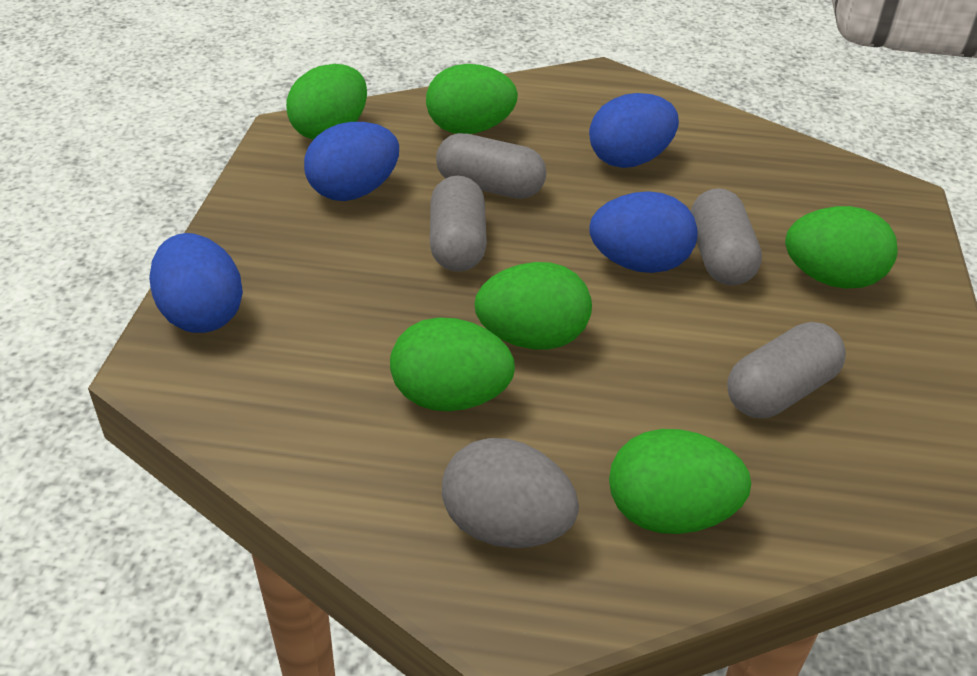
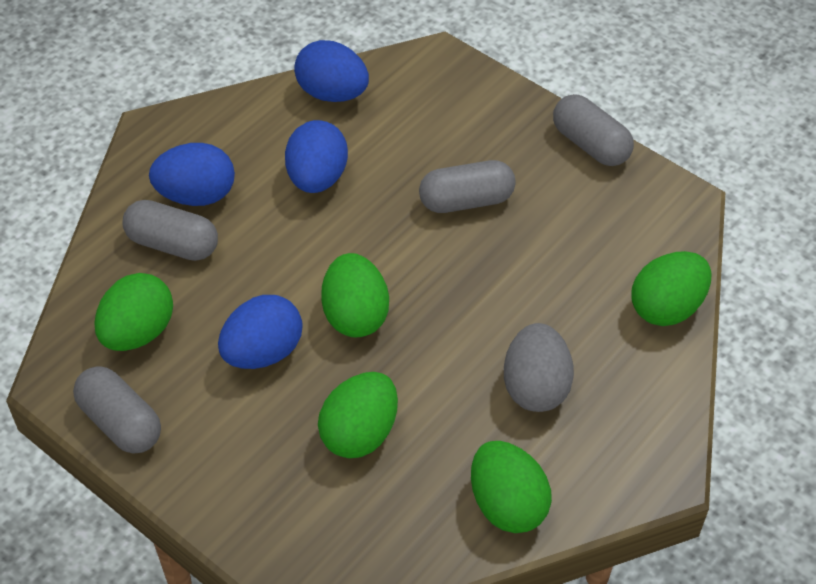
green egg: 6 -> 5

